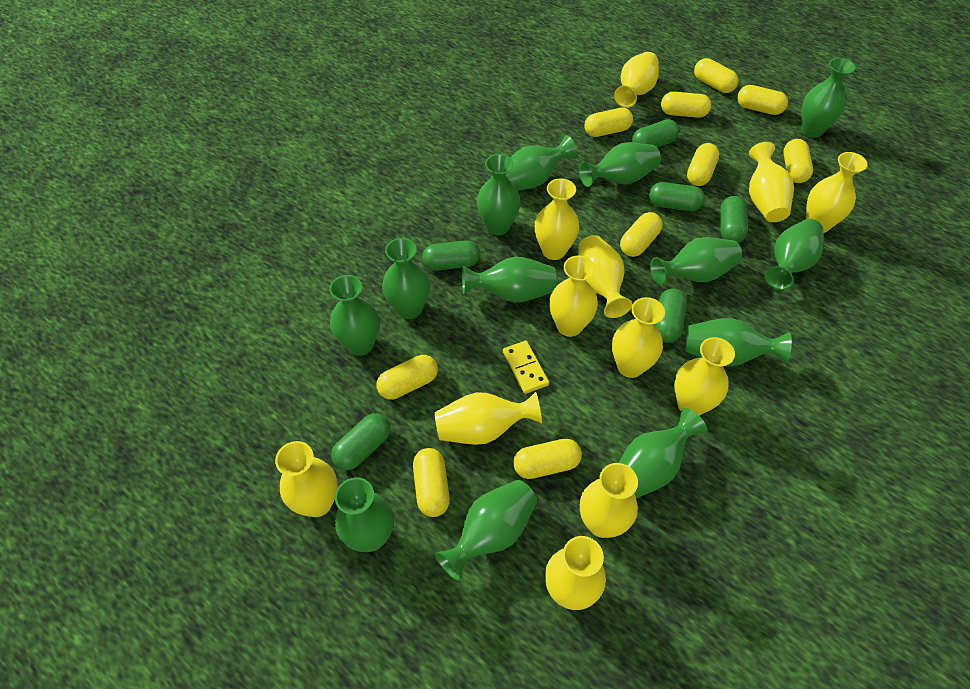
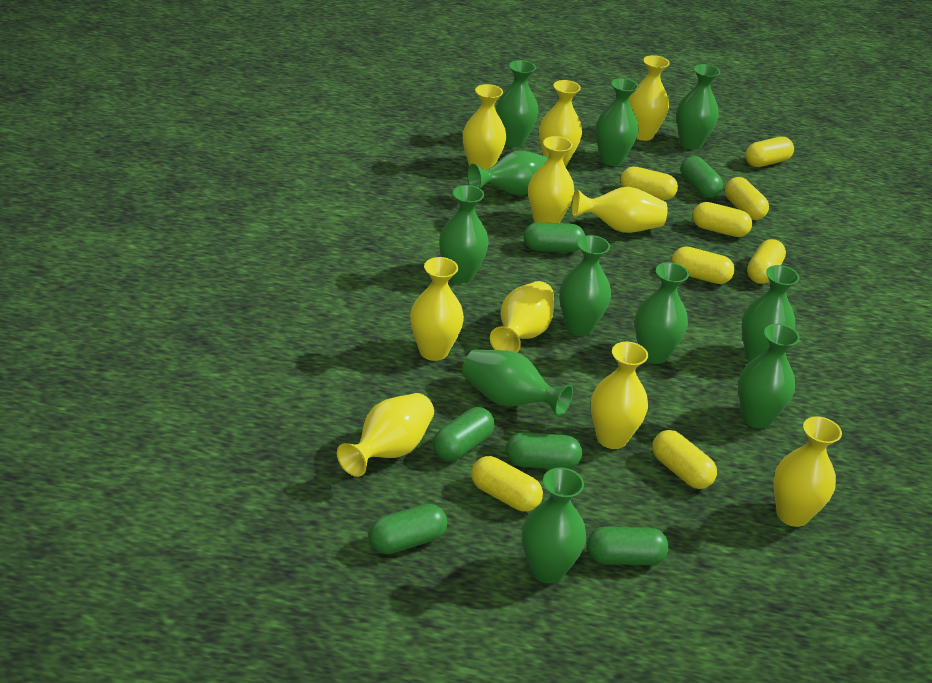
green vase: 13 -> 11
yellow capsule: 10 -> 8
yellow domino: 1 -> 0
yellow vase: 12 -> 10

